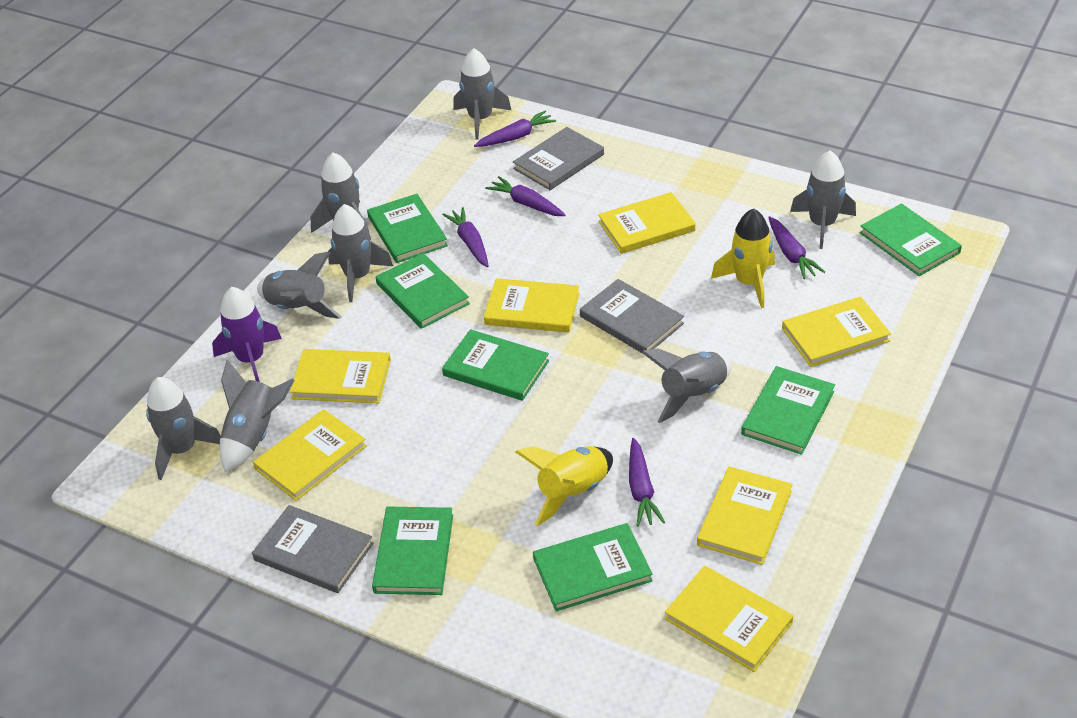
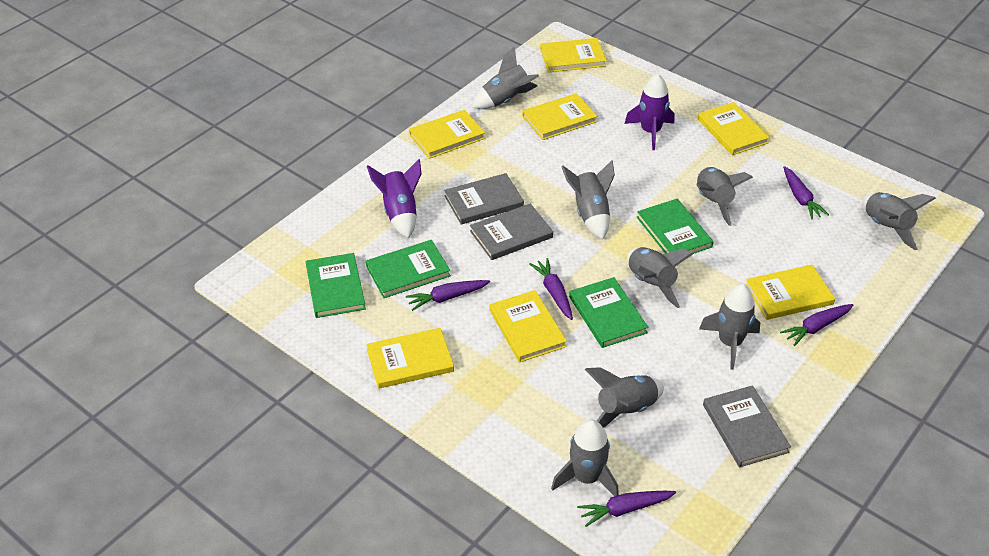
green book: 7 -> 4
purple rocket: 1 -> 2
yellow rocket: 2 -> 0

